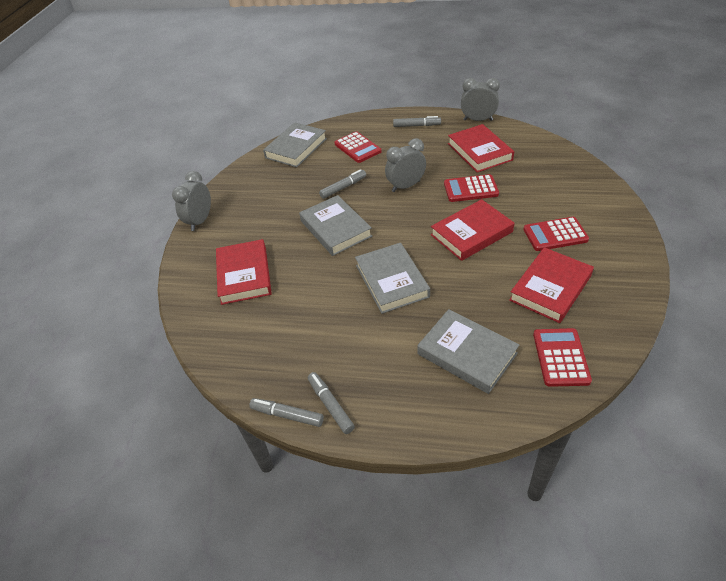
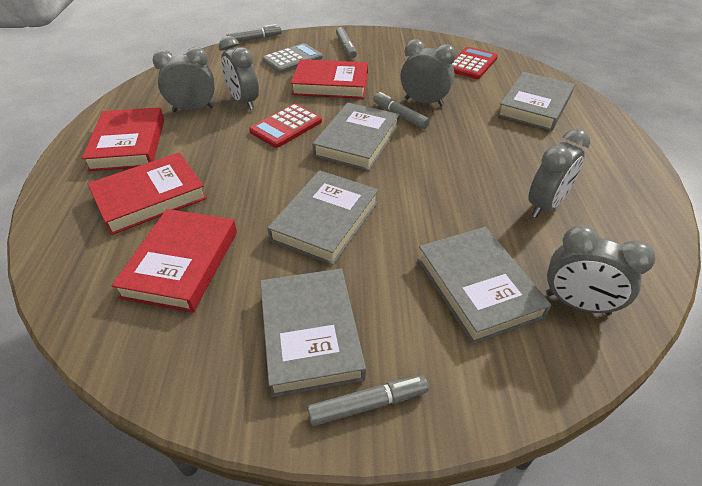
grey book: 4 -> 5
grey calculator: 0 -> 1
grey clock: 3 -> 5
red calculator: 4 -> 2

